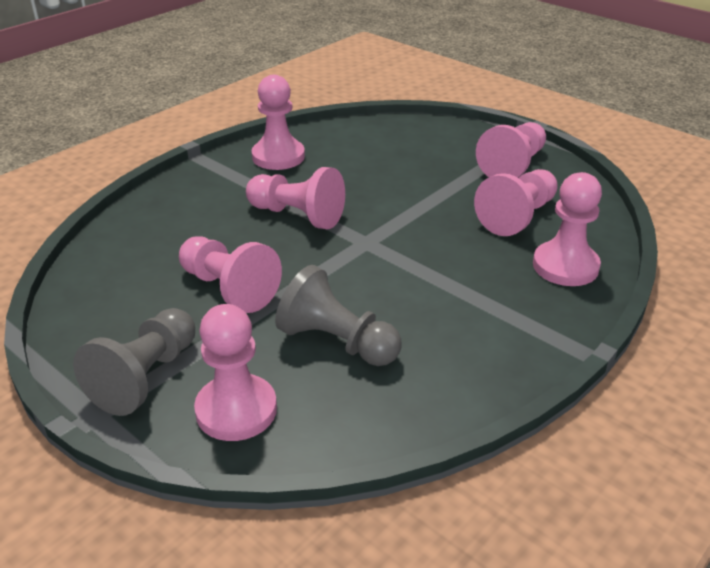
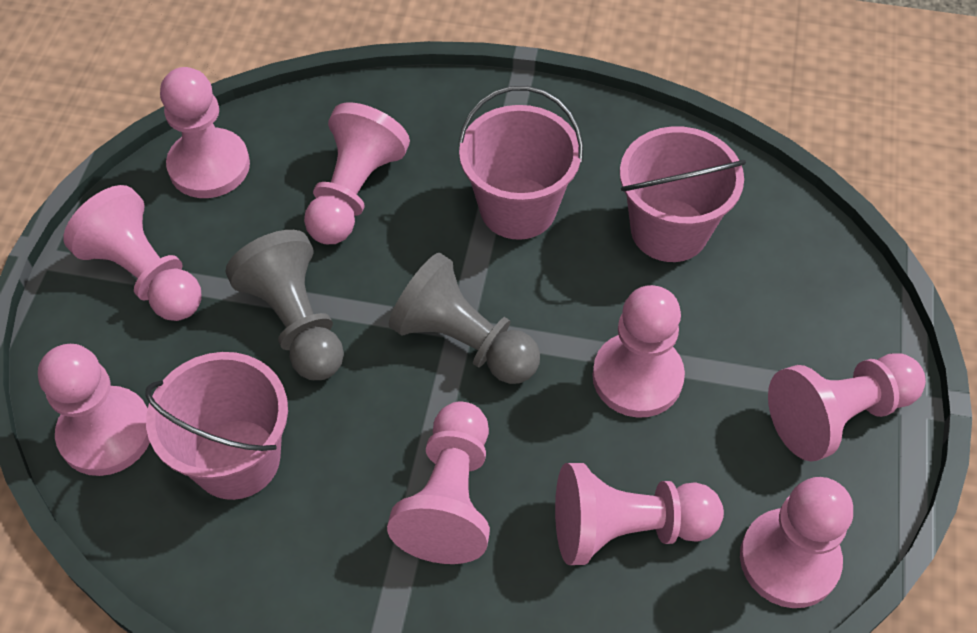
pink bucket: 0 -> 3
pink pawn: 7 -> 9

